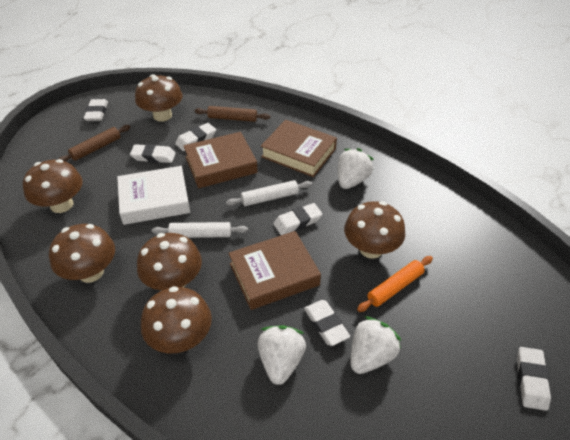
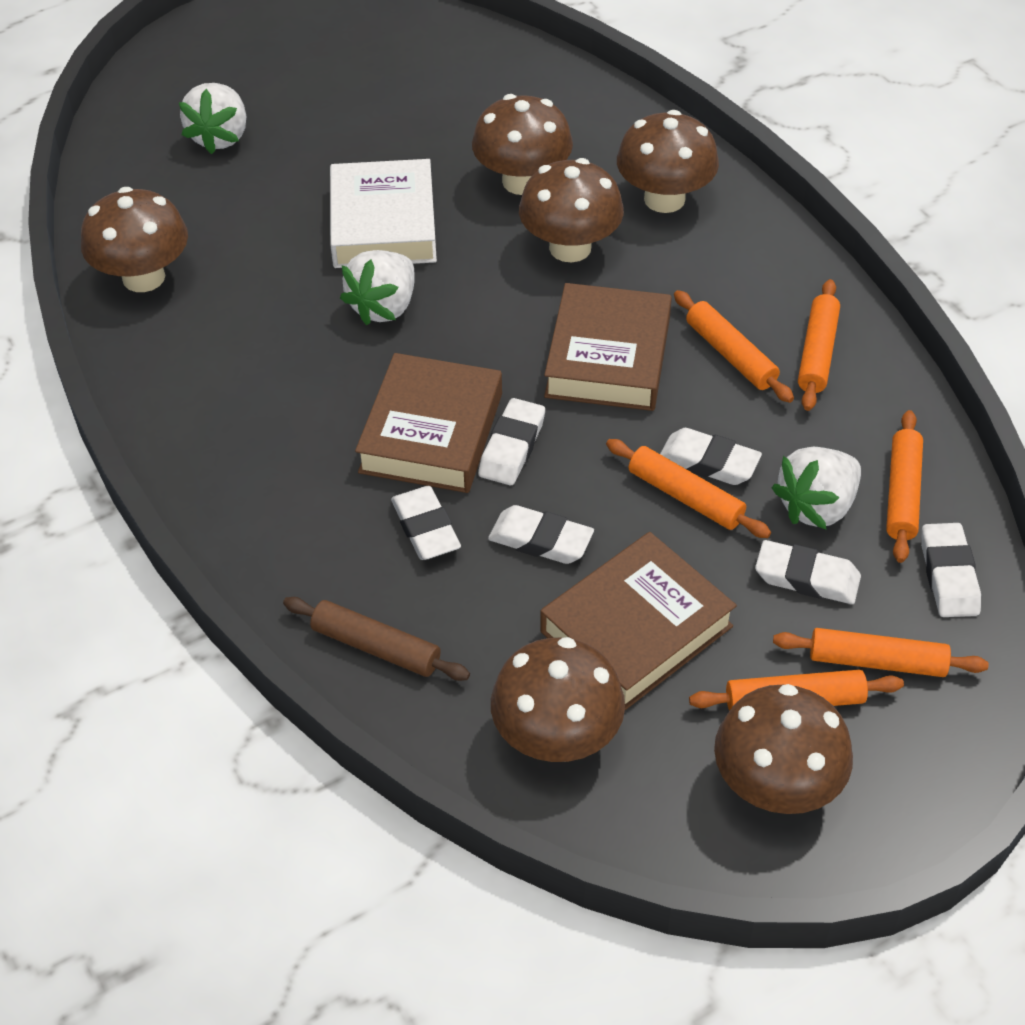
brown rolling pin: 2 -> 1
orange rolling pin: 1 -> 6
white rolling pin: 2 -> 0

